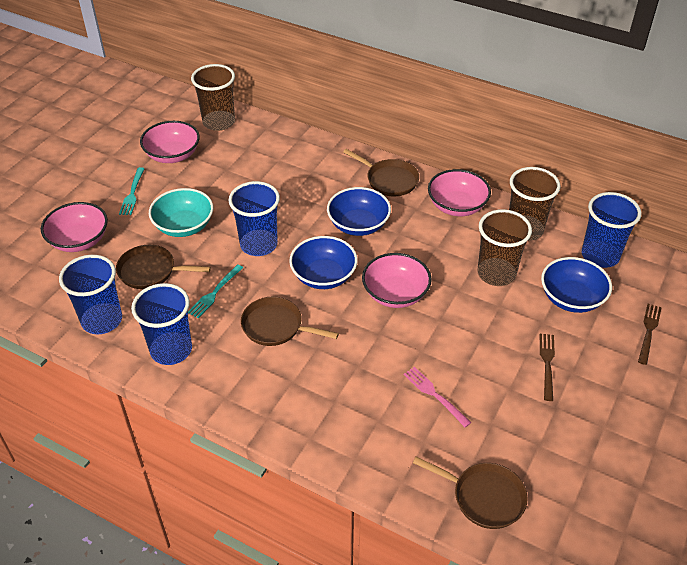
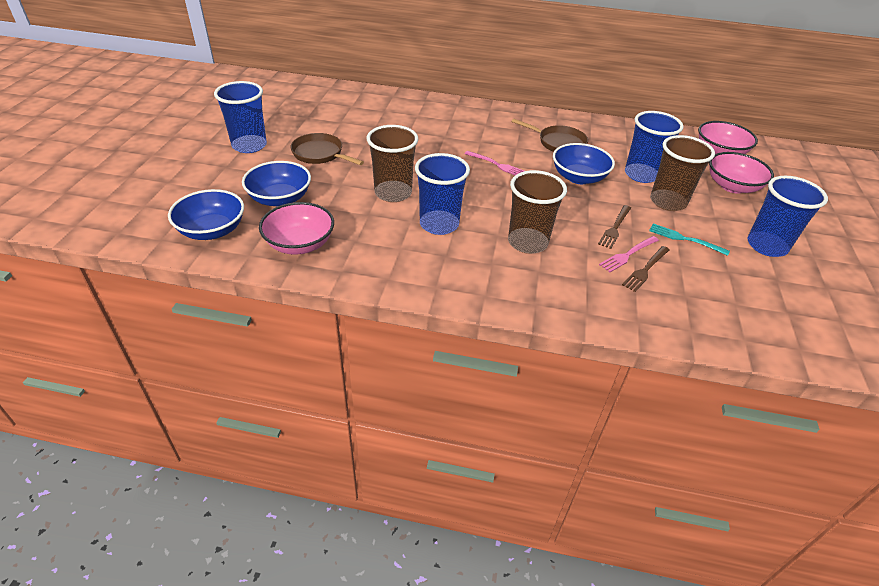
brown pan: 4 -> 2
pink bowl: 4 -> 3
pink fork: 1 -> 2
turquoise bowl: 1 -> 0
turquoise fork: 2 -> 1

